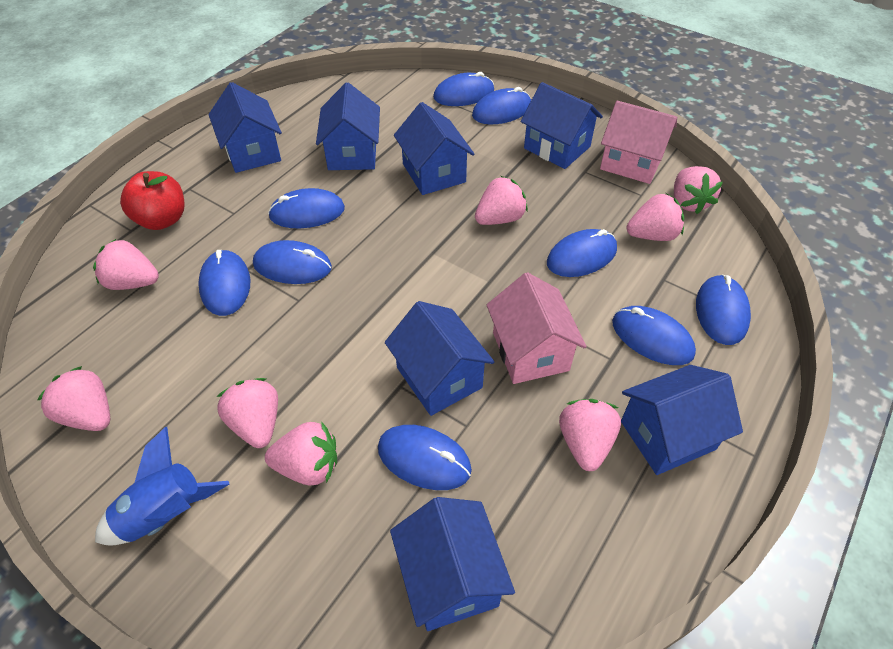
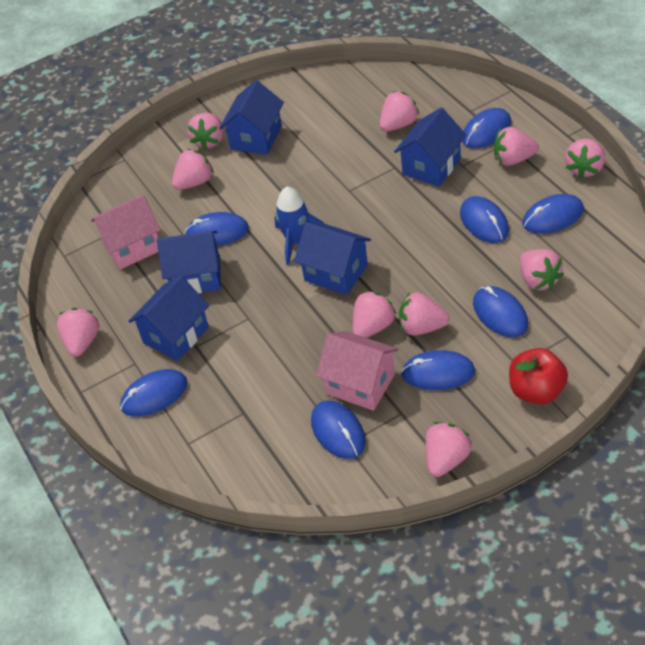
blue house: 7 -> 5
blue mouse: 9 -> 8
pink strawberry: 8 -> 10

